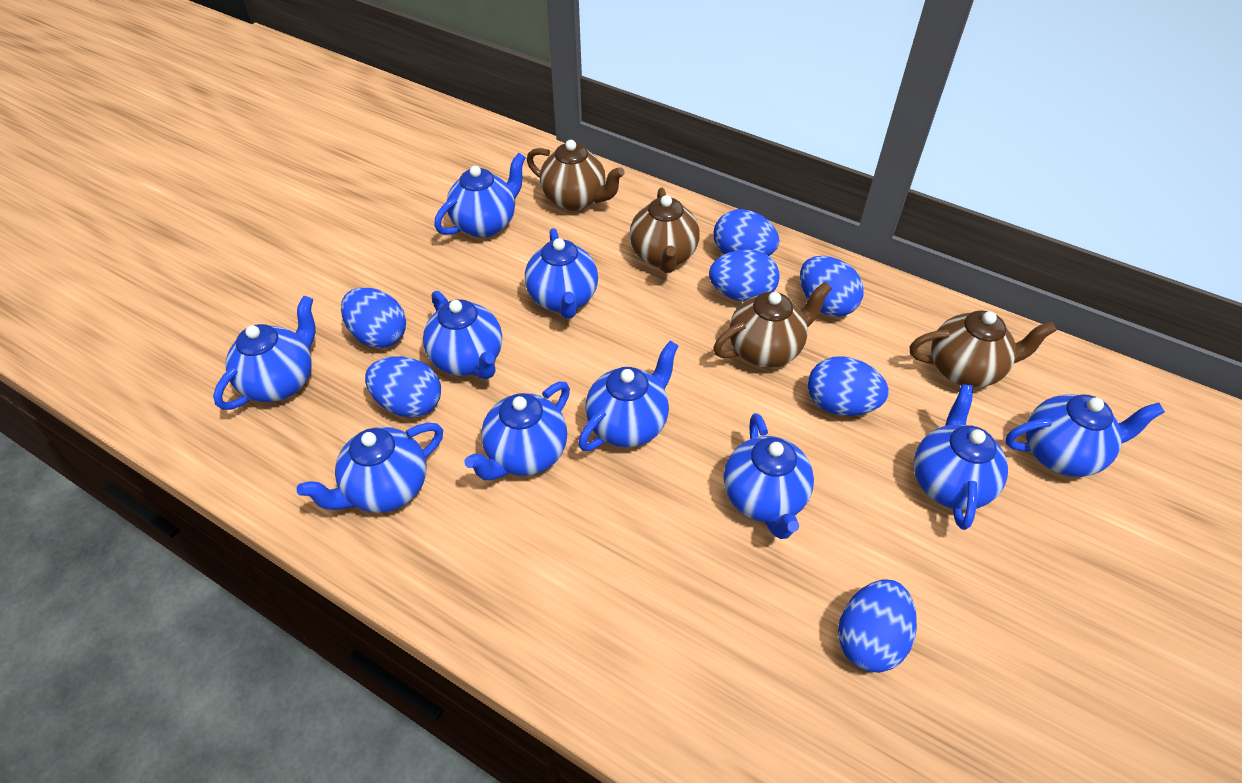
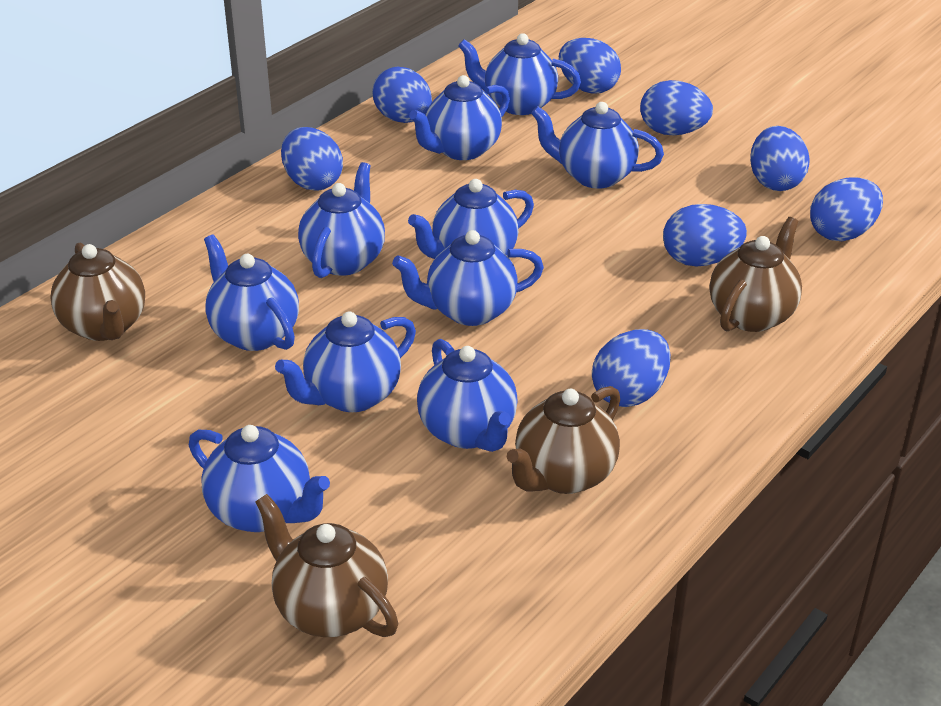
blue egg: 7 -> 8

